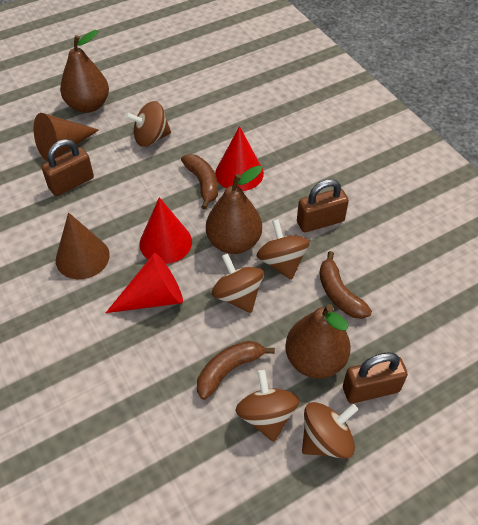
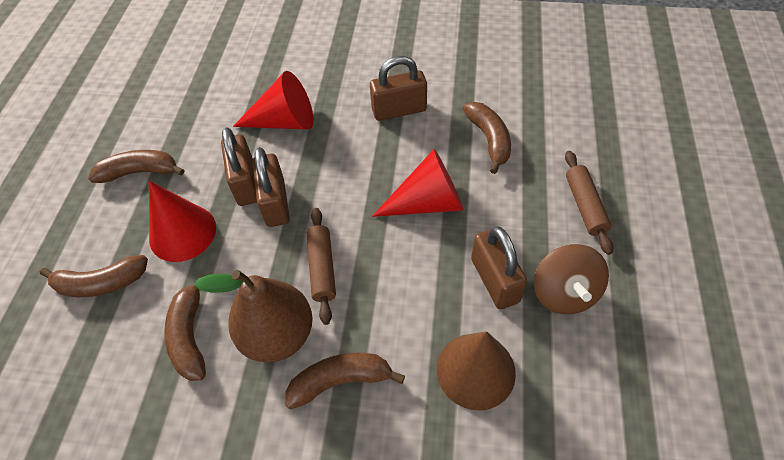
brown banana: 3 -> 5
brown cone: 2 -> 1
brown padlock: 3 -> 4
brown pear: 3 -> 1
brown rolling pin: 0 -> 2
brown spinning top: 5 -> 1

